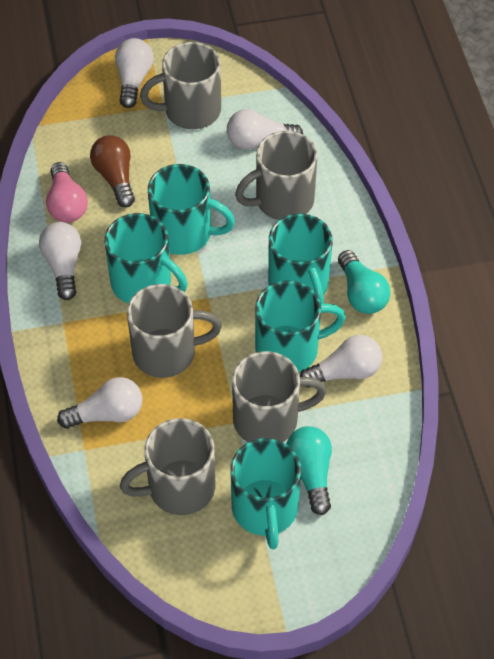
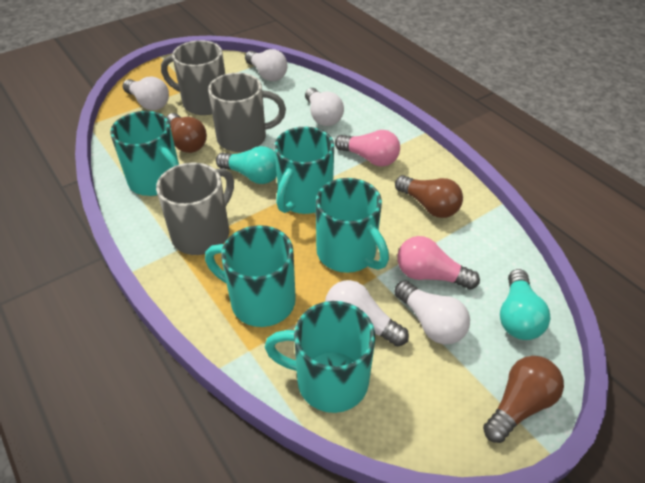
brown light bulb: 1 -> 3
grey mug: 5 -> 3
pink light bulb: 1 -> 2

